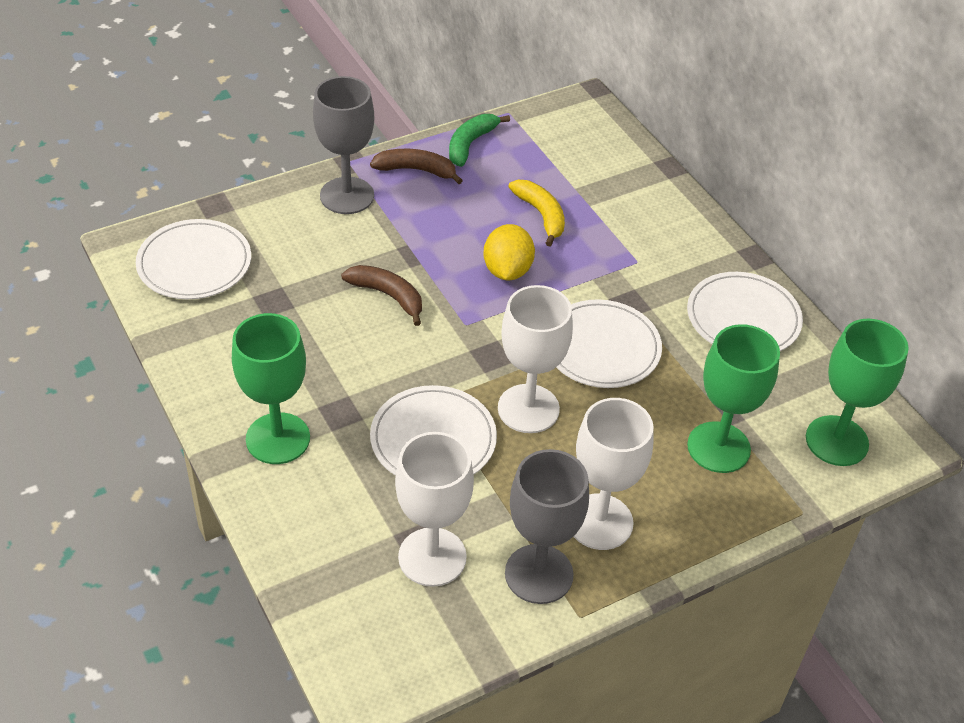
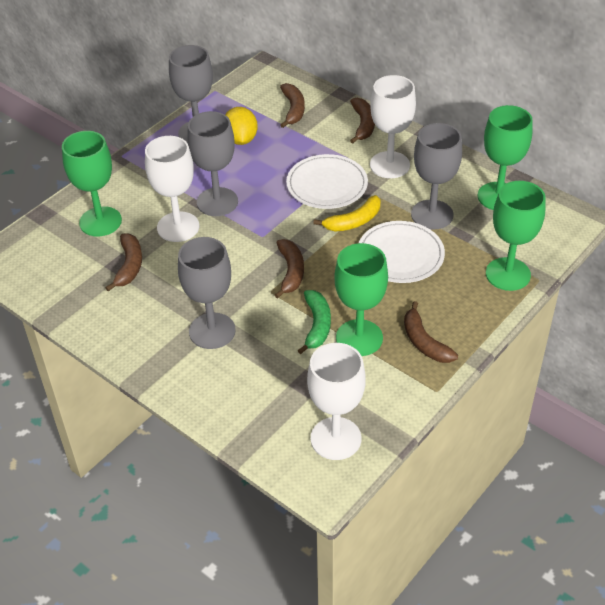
brown banana: 2 -> 5
green goblet: 3 -> 4
grey goblet: 2 -> 4
white plate: 4 -> 2

